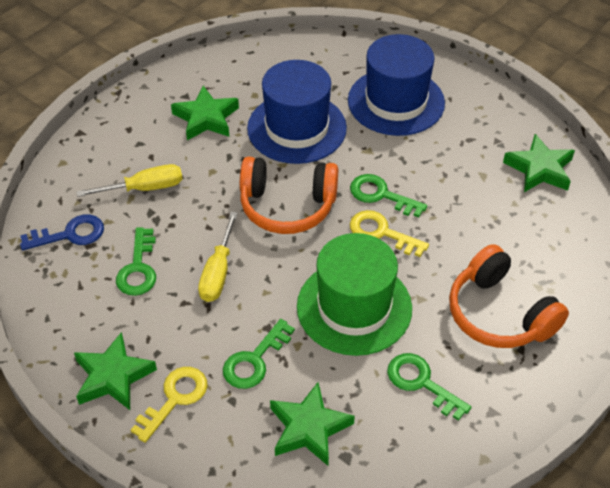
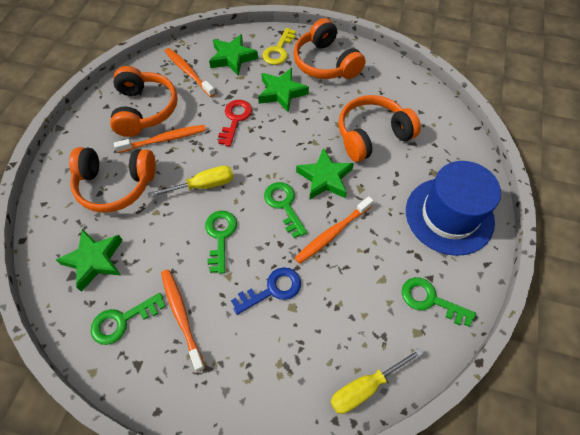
blue hat: 2 -> 1
green hat: 1 -> 0
orange headphones: 2 -> 4
orange toothbrush: 0 -> 4
red key: 0 -> 1
yellow key: 2 -> 1

